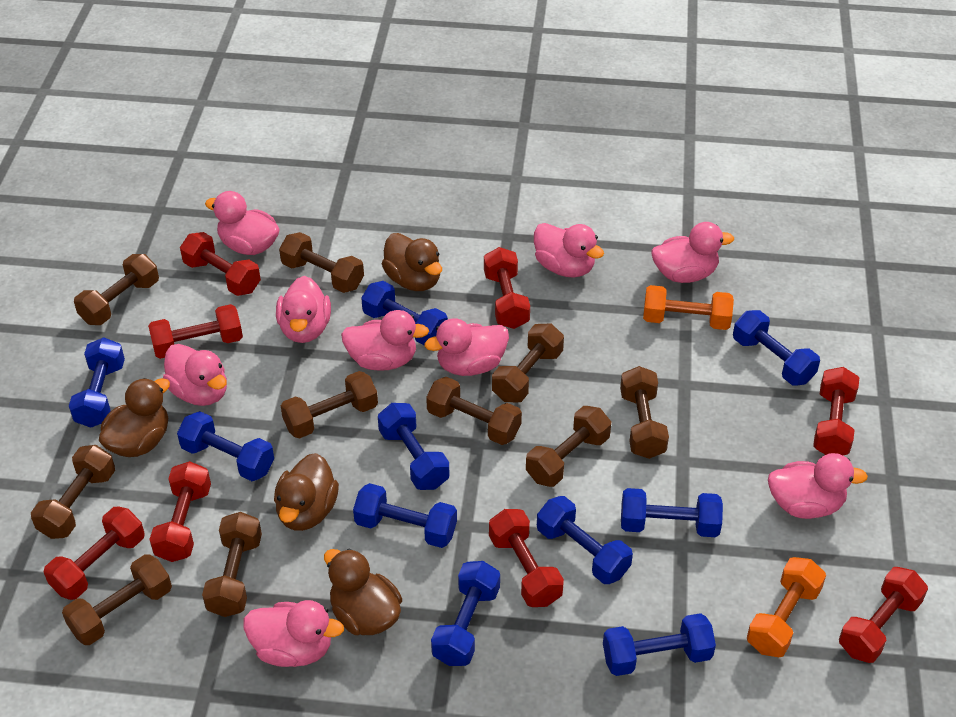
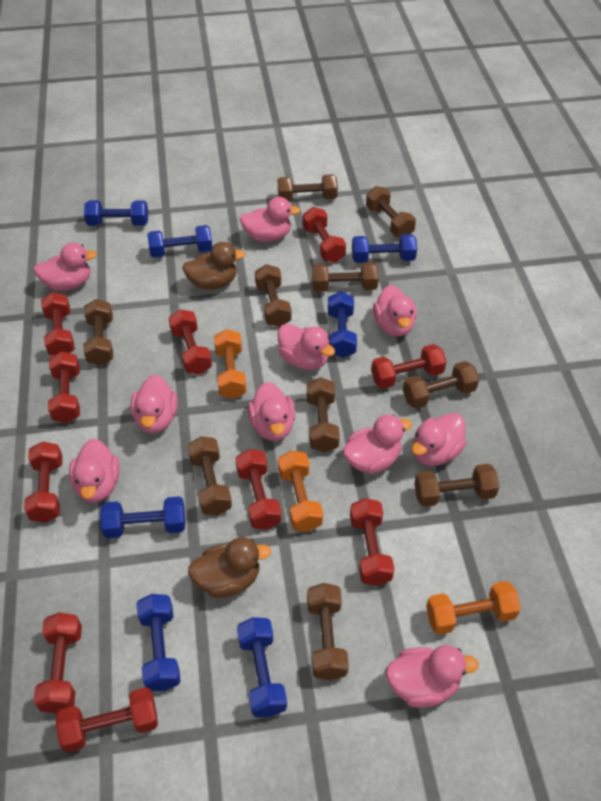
blue dumbbell: 10 -> 7
brown duck: 4 -> 2
orange dumbbell: 2 -> 3
pink duck: 9 -> 10
red dumbbell: 8 -> 10

